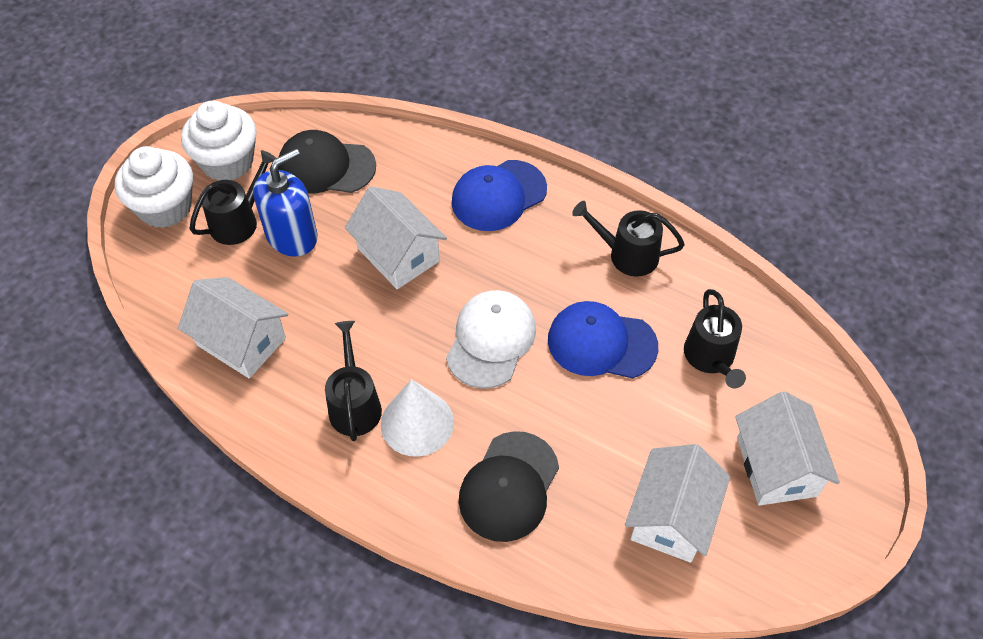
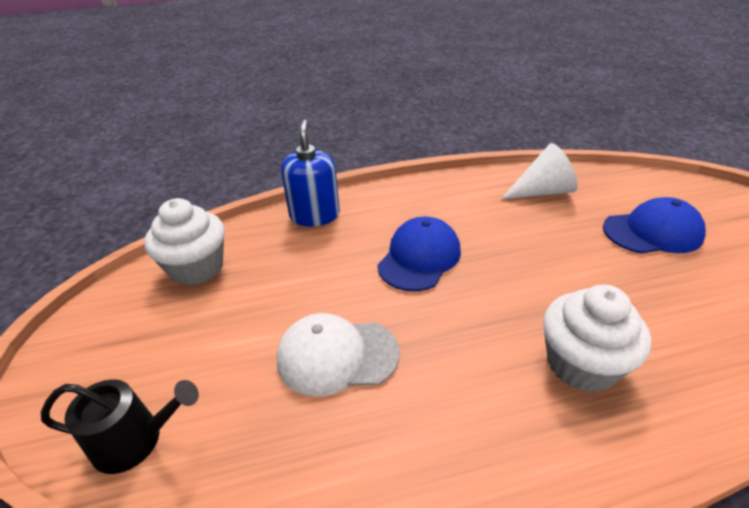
black cap: 2 -> 0
black watering can: 4 -> 1
white house: 4 -> 0

